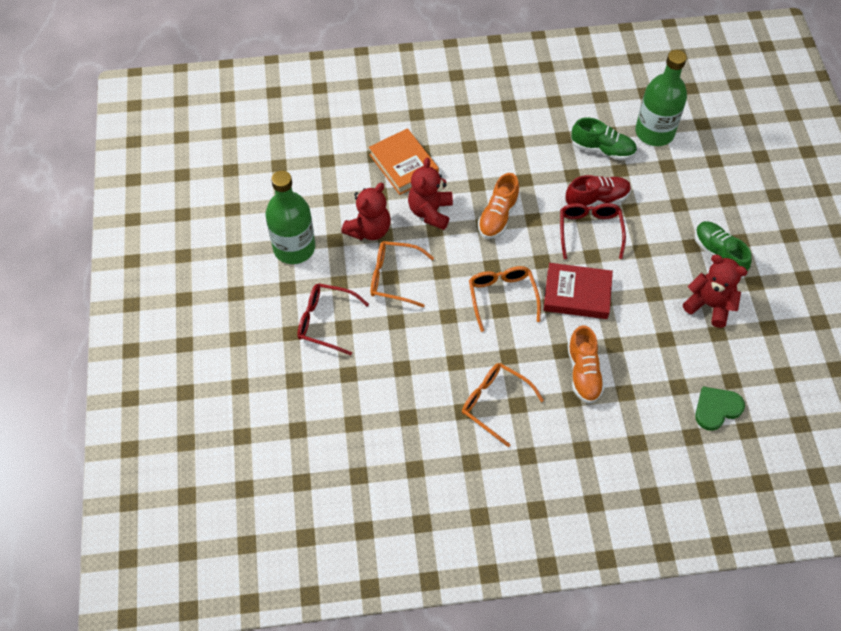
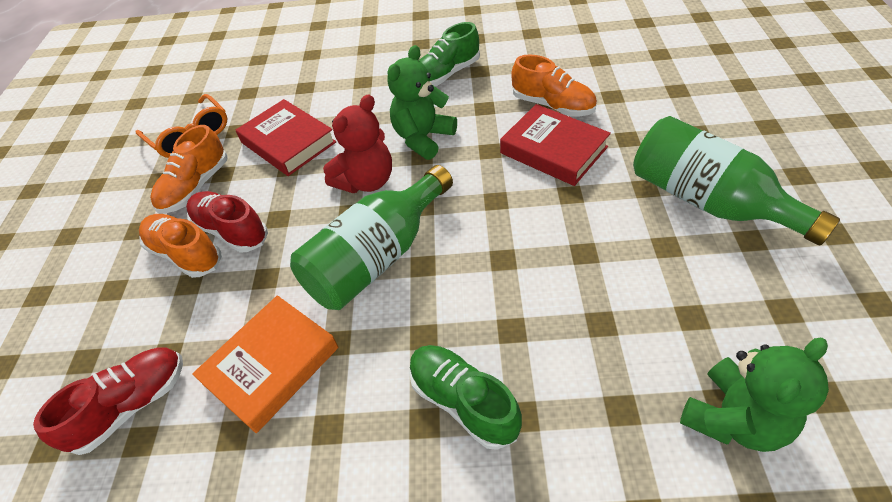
green heart: 1 -> 0
green teddy bear: 0 -> 2
orange glasses: 3 -> 1
orange shoe: 2 -> 3
red book: 1 -> 2
red glasses: 2 -> 0
red shoe: 1 -> 2
red teddy bear: 3 -> 1

